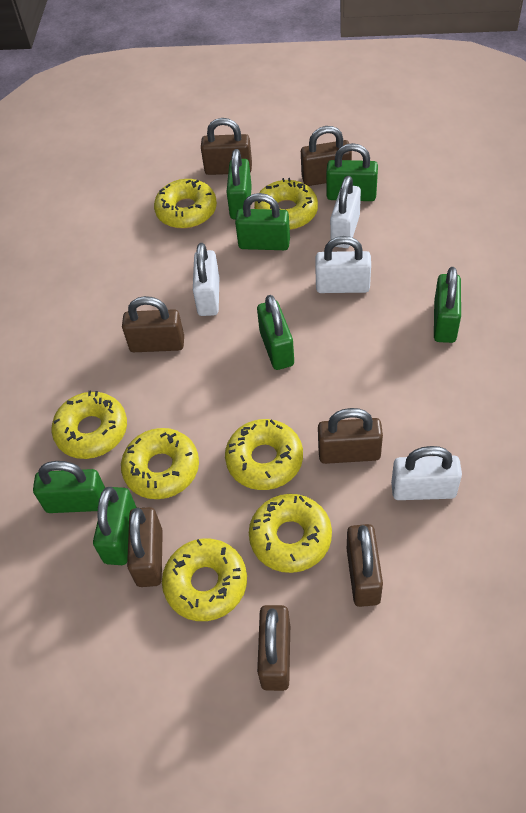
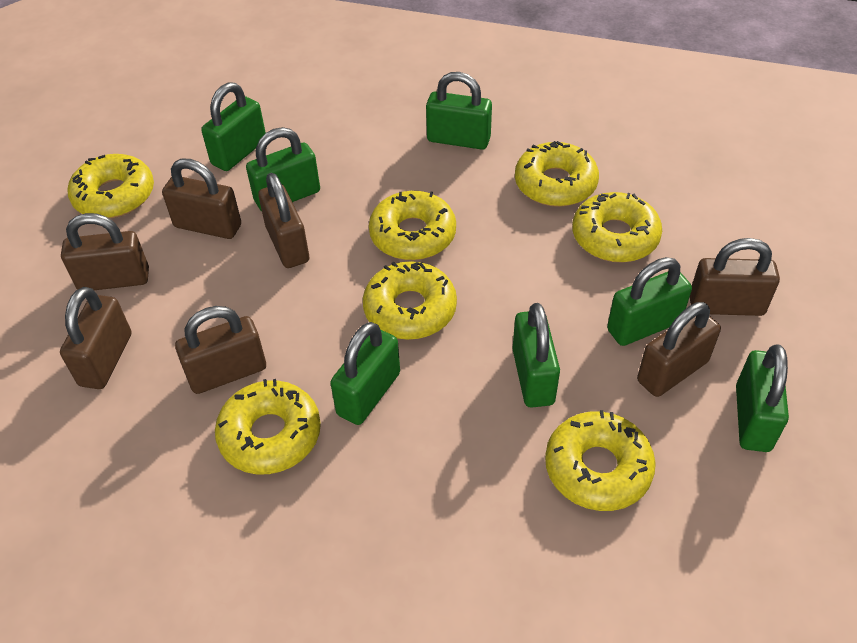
white padlock: 4 -> 0

